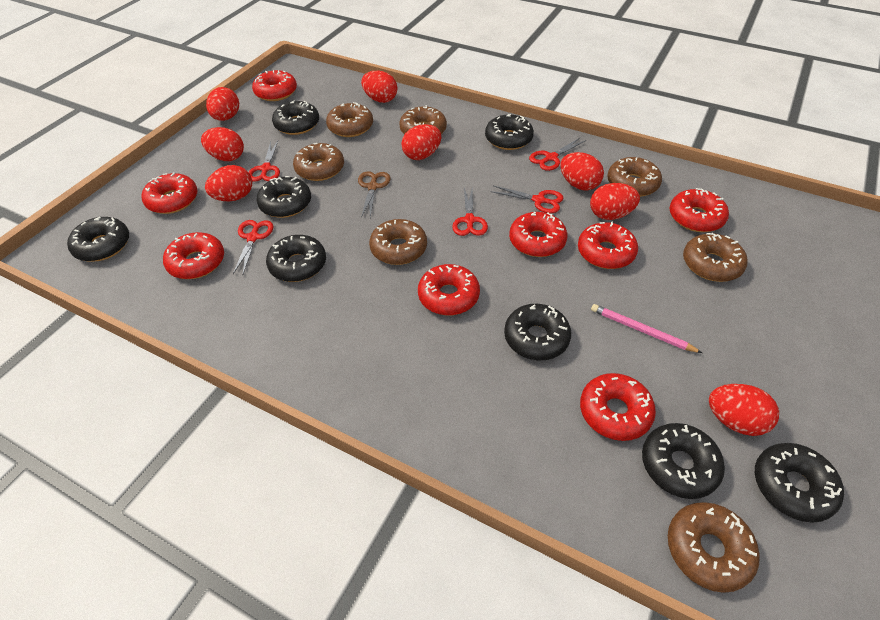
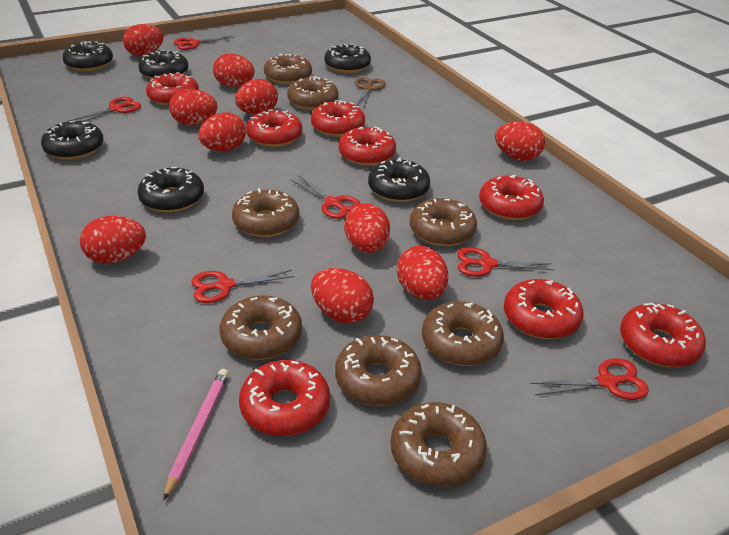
black donut: 8 -> 6
brown donut: 7 -> 8
red egg: 8 -> 10
red scissors: 5 -> 6

